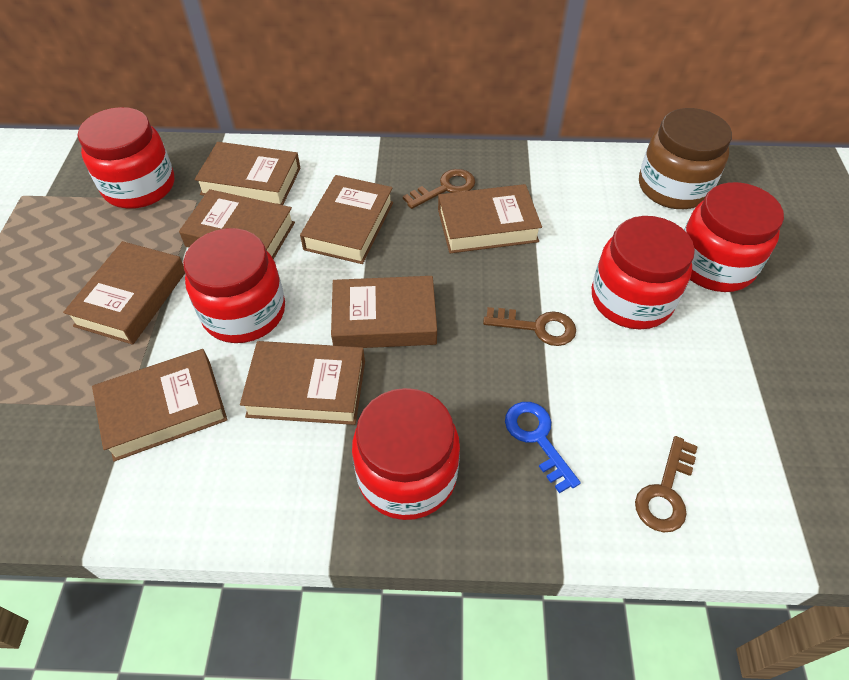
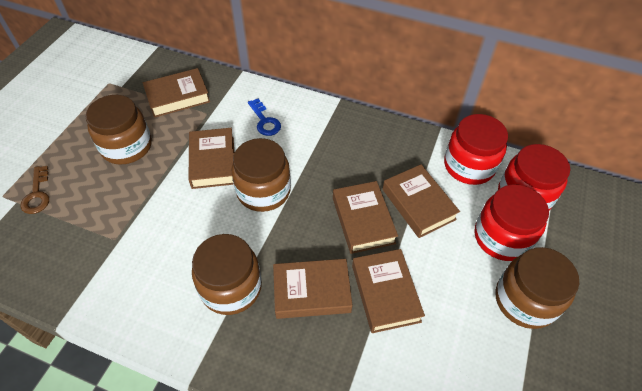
brown book: 8 -> 6
brown jar: 1 -> 4
brown key: 3 -> 1
red jar: 5 -> 3

